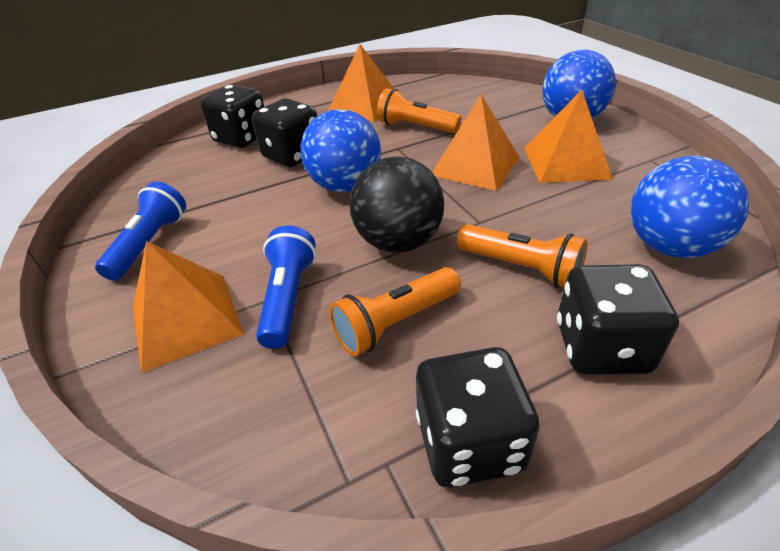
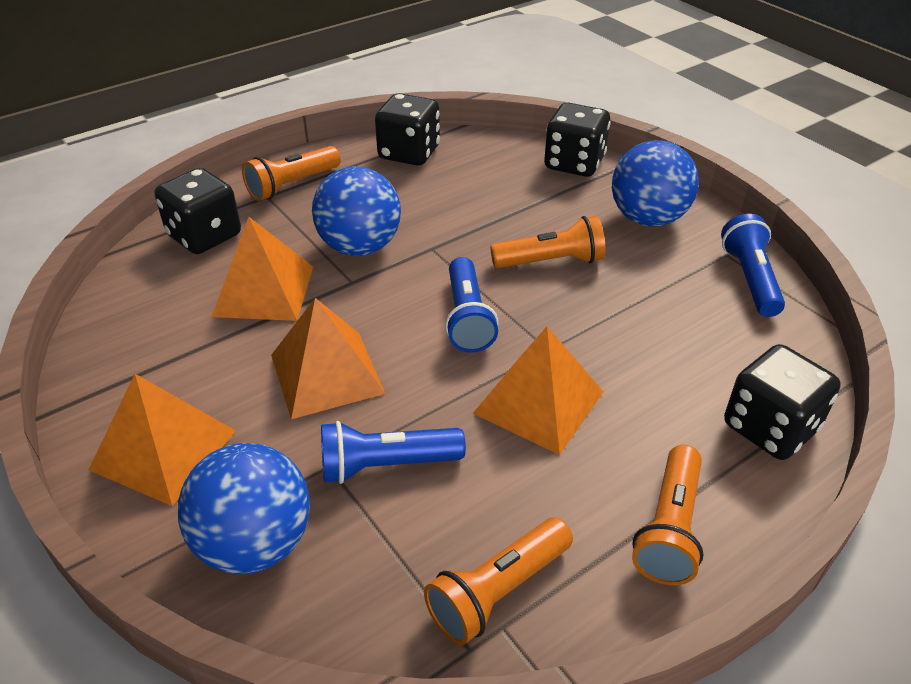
black ball: 1 -> 0
blue flashlight: 2 -> 3
orange flashlight: 3 -> 4

